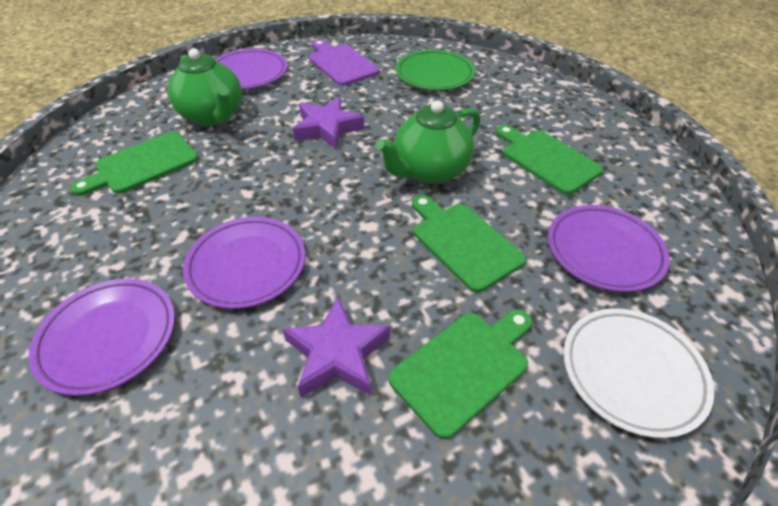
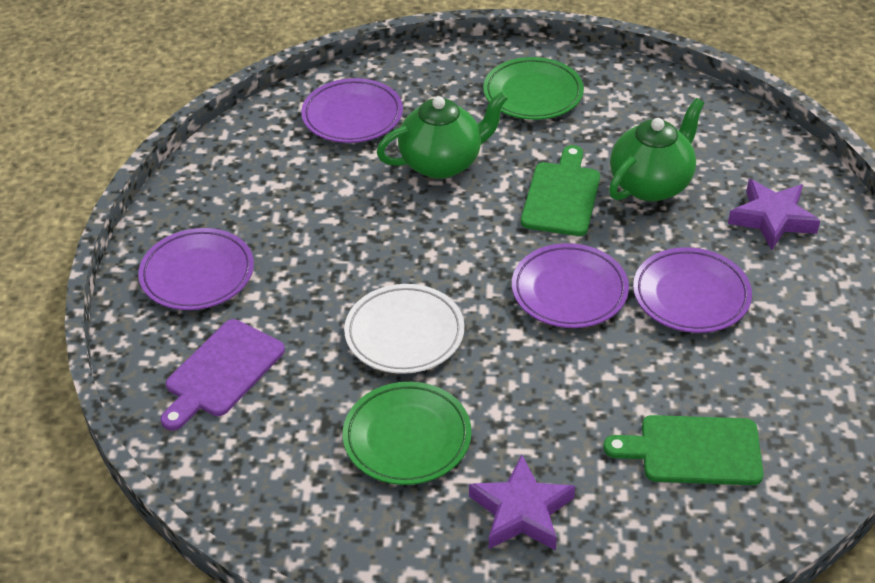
green cutting board: 4 -> 2
green plate: 1 -> 2

